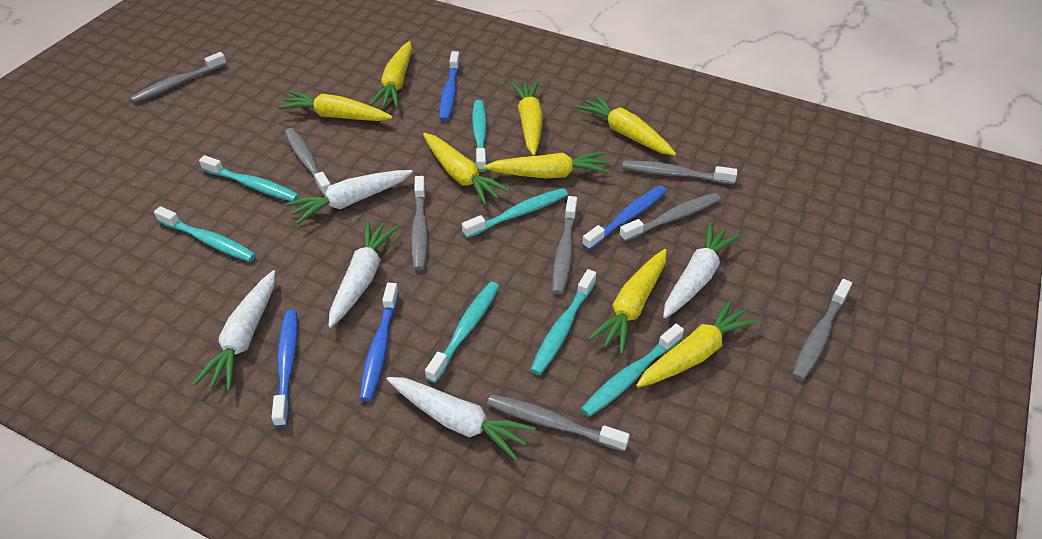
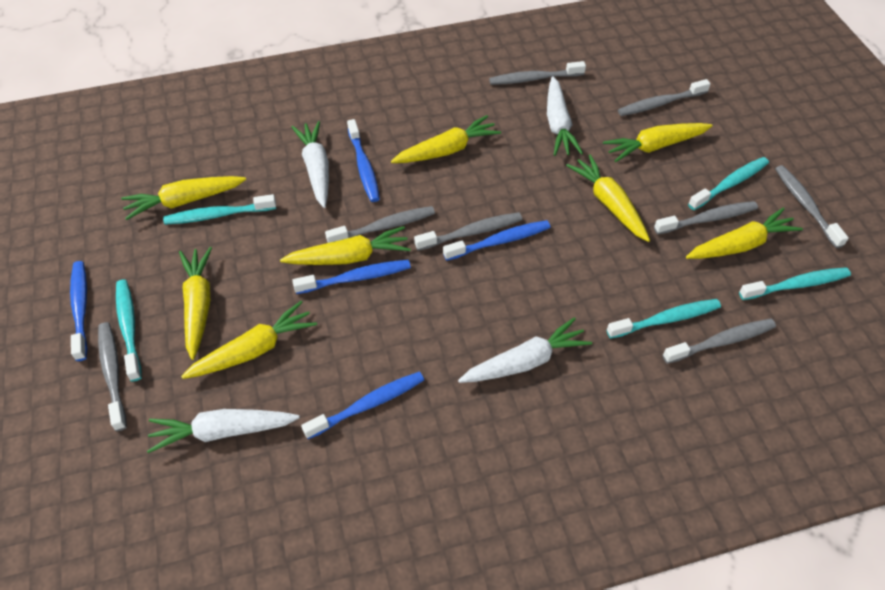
blue toothbrush: 4 -> 5
turquoise toothbrush: 7 -> 5
white carrot: 5 -> 4

